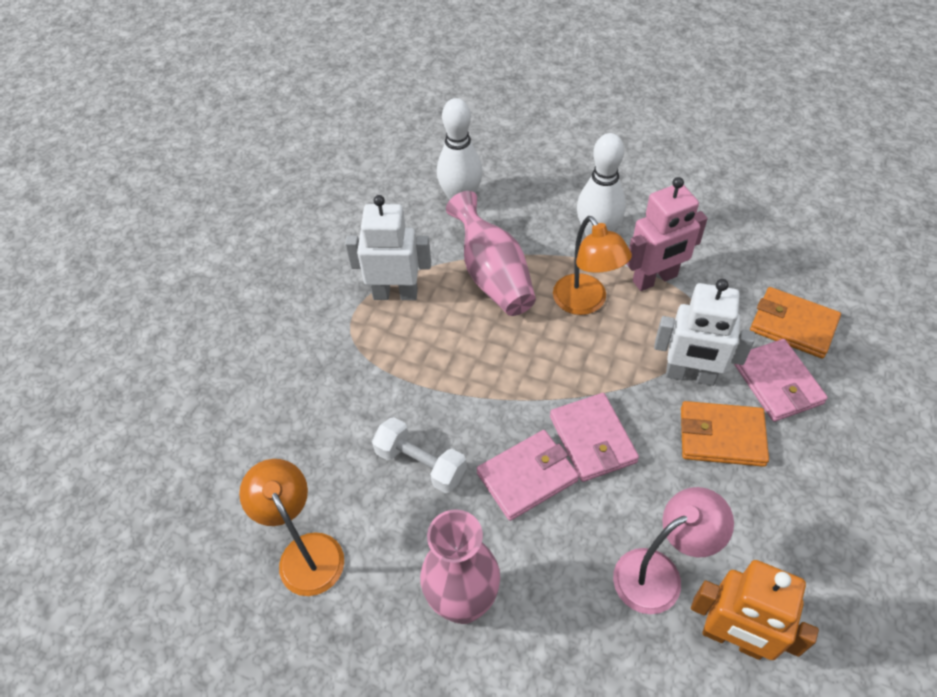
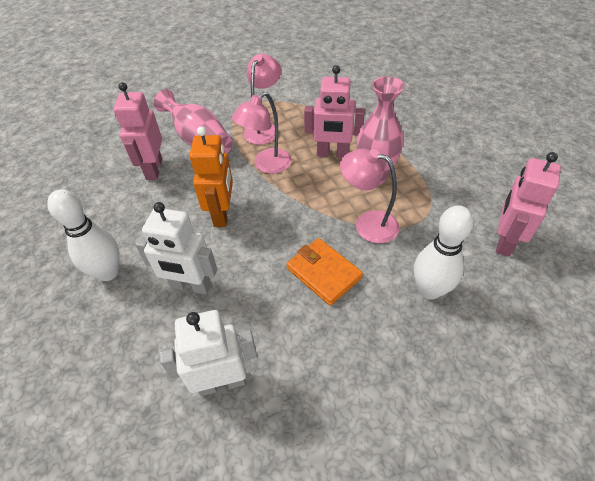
orange lamp: 2 -> 0
orange wallet: 2 -> 1
pink lamp: 1 -> 3
pink robot: 1 -> 3
pink wallet: 3 -> 0
white dumbbell: 1 -> 0

